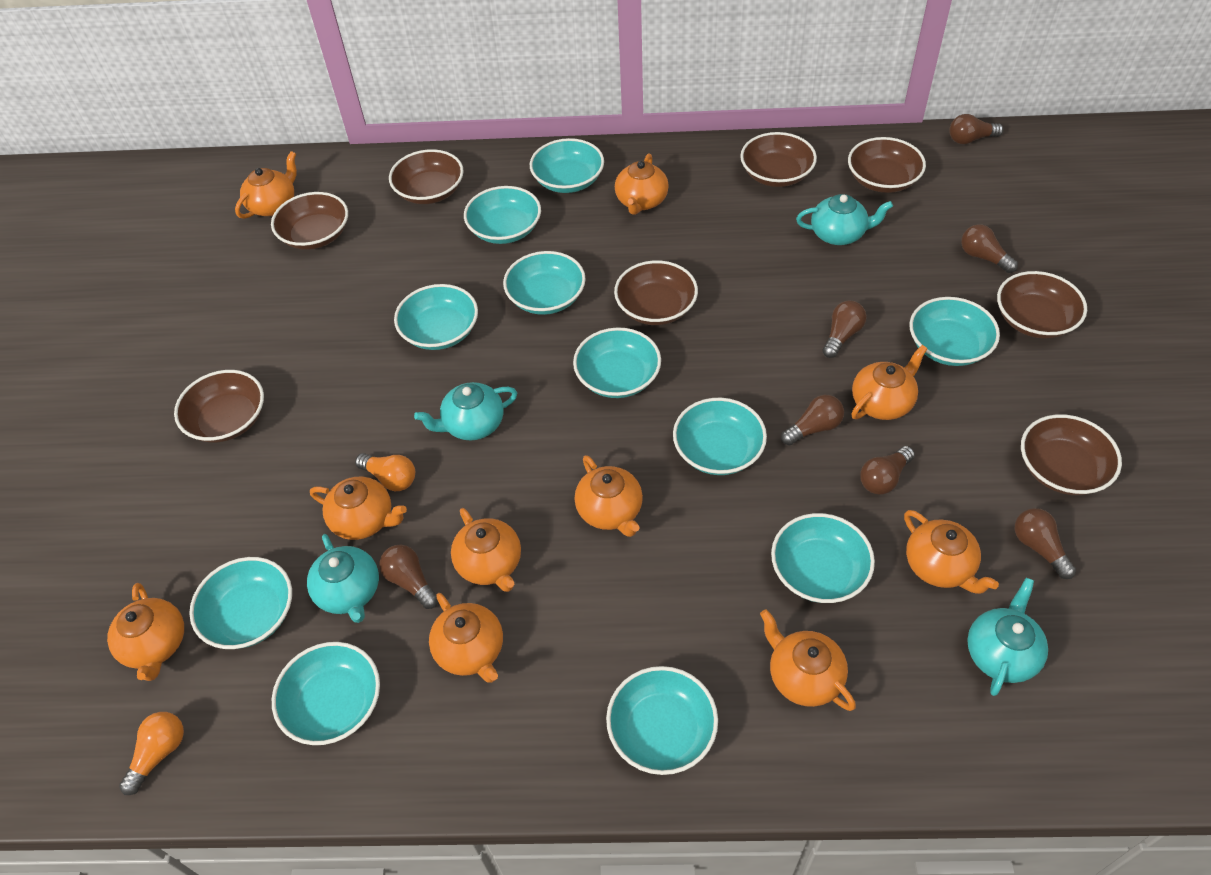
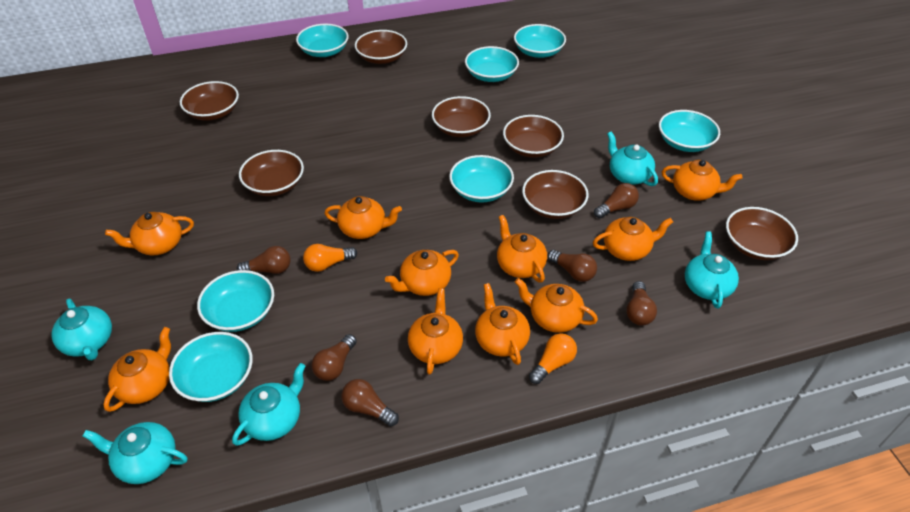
brown bowl: 8 -> 7
brown light bulb: 7 -> 6
turquoise bowl: 11 -> 7
turquoise teapot: 4 -> 5

